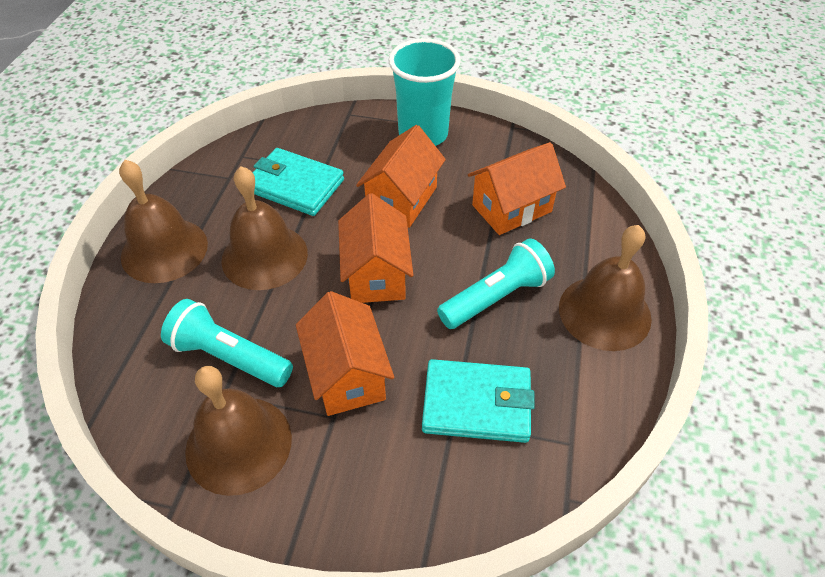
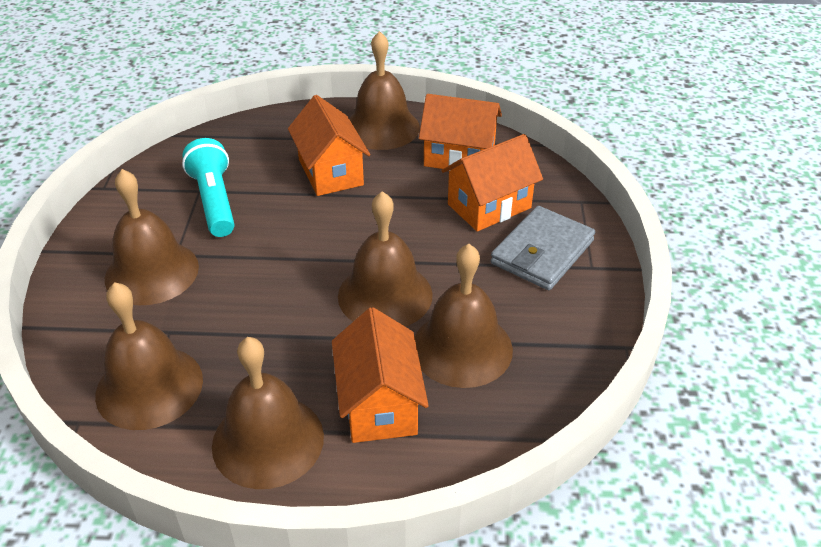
brown bell: 4 -> 6
grey wallet: 0 -> 1
turquoise cup: 1 -> 0
turquoise flashlight: 2 -> 1
turquoise wallet: 2 -> 0

